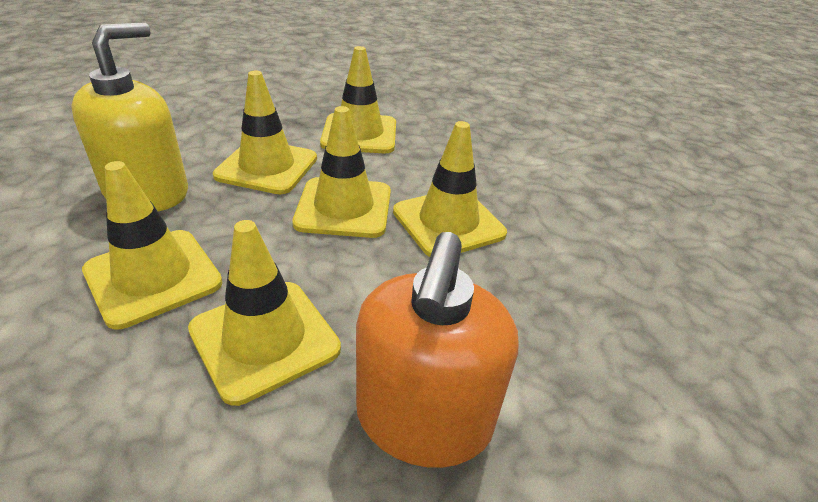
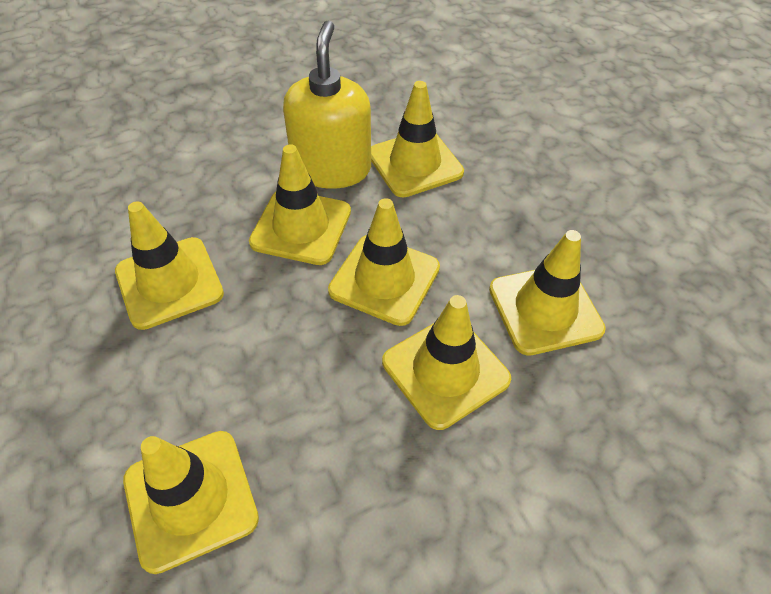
orange soap dispenser: 1 -> 0
yellow traffic cone: 6 -> 7

